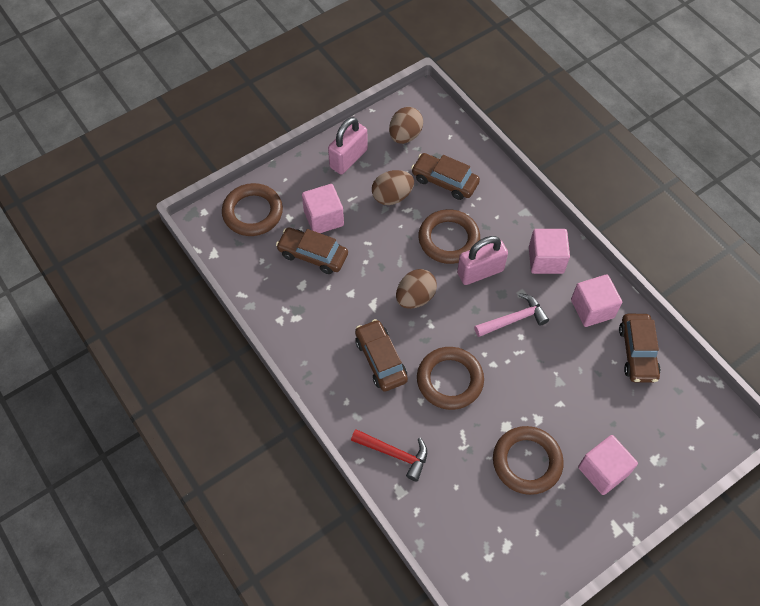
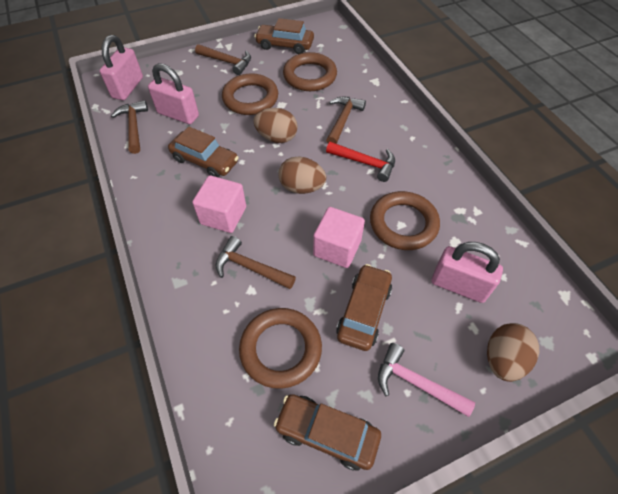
brown hammer: 0 -> 4
pink cube: 4 -> 2
pink padlock: 2 -> 3

